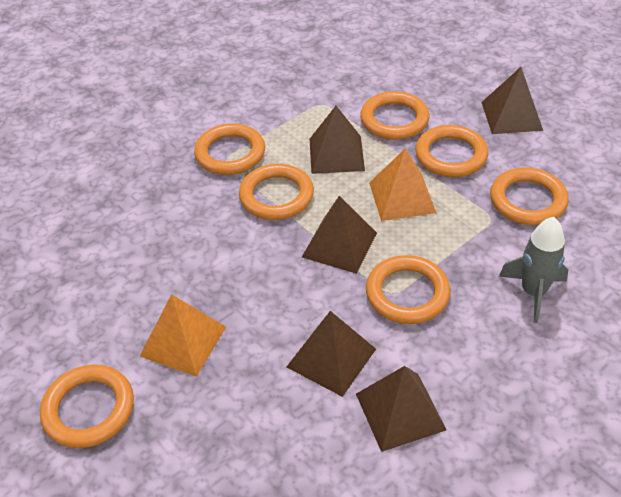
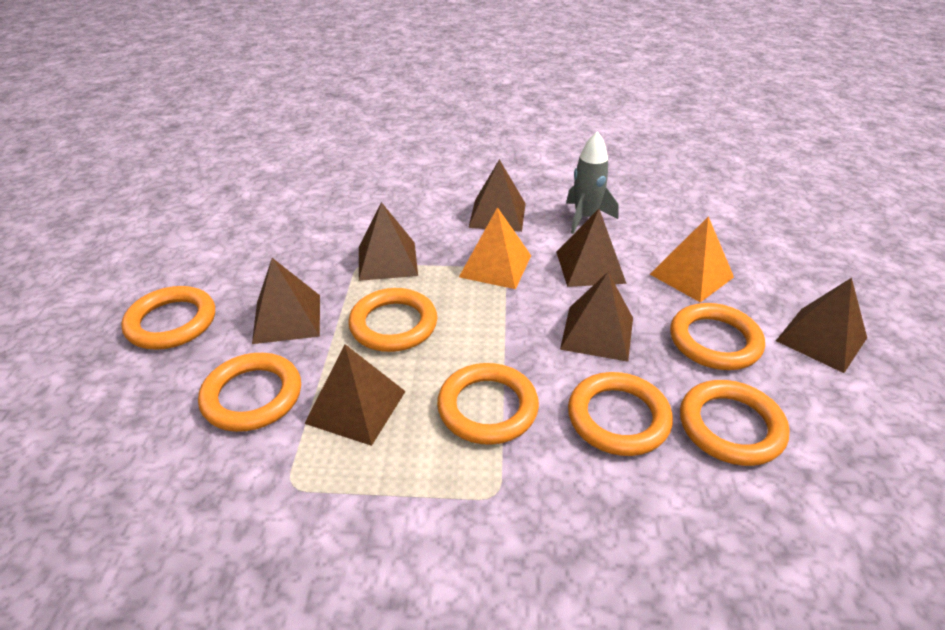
brown pyramid: 5 -> 7

